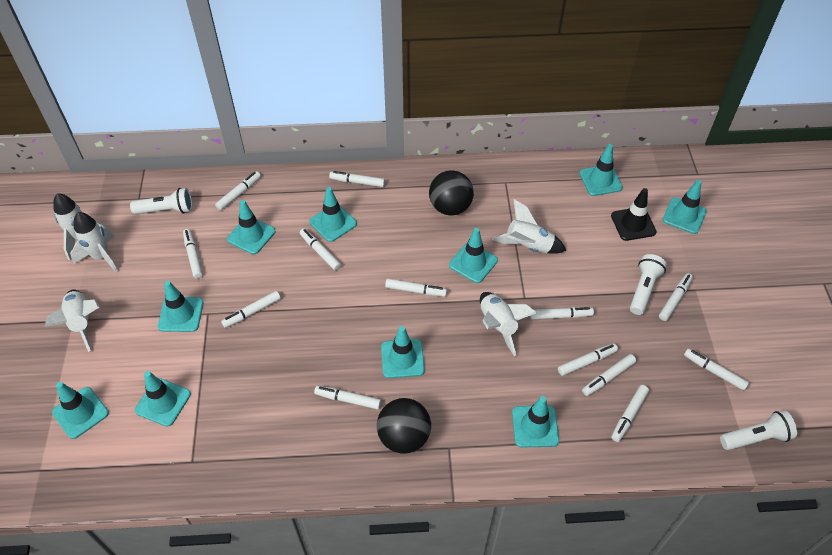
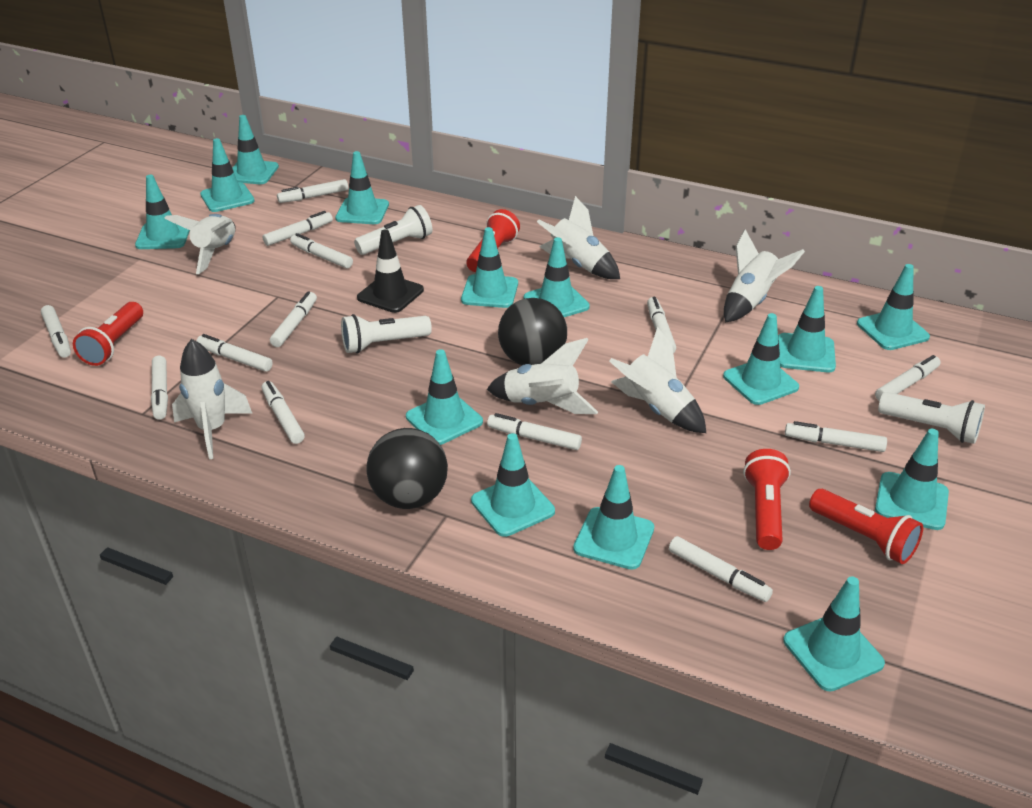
red flashlight: 0 -> 4
turquoise traffic cone: 10 -> 14
white rocket: 5 -> 6

